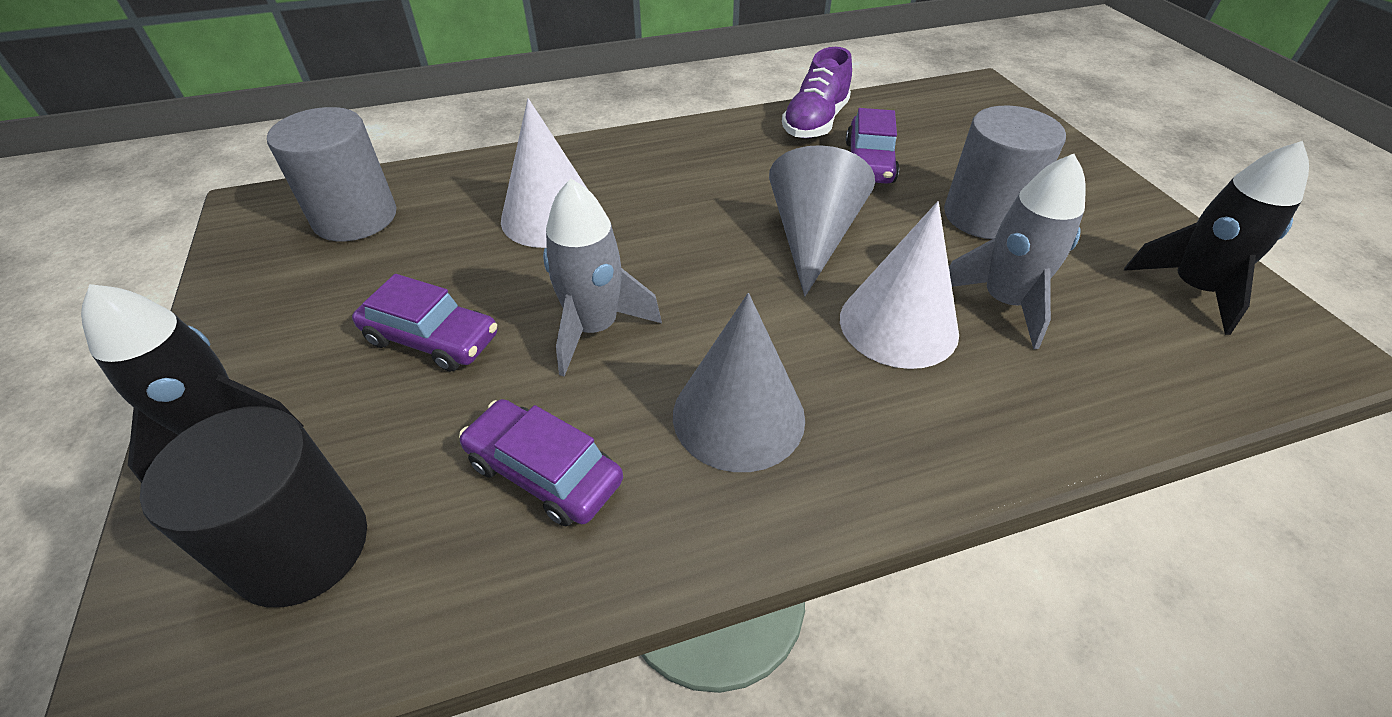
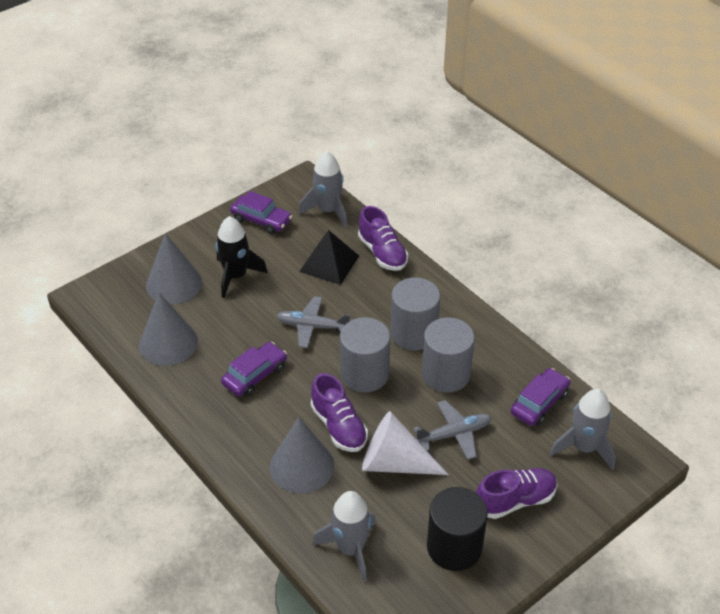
black pyramid: 0 -> 1
black rocket: 2 -> 1
grey cone: 2 -> 3
grey cylinder: 2 -> 3
grey plane: 0 -> 2
grey rocket: 2 -> 3
purple shoe: 1 -> 3
white cone: 2 -> 1

